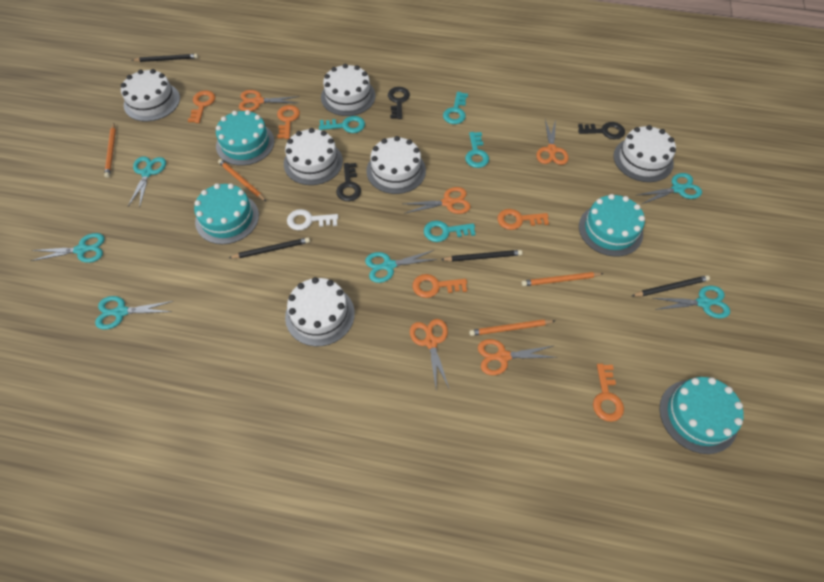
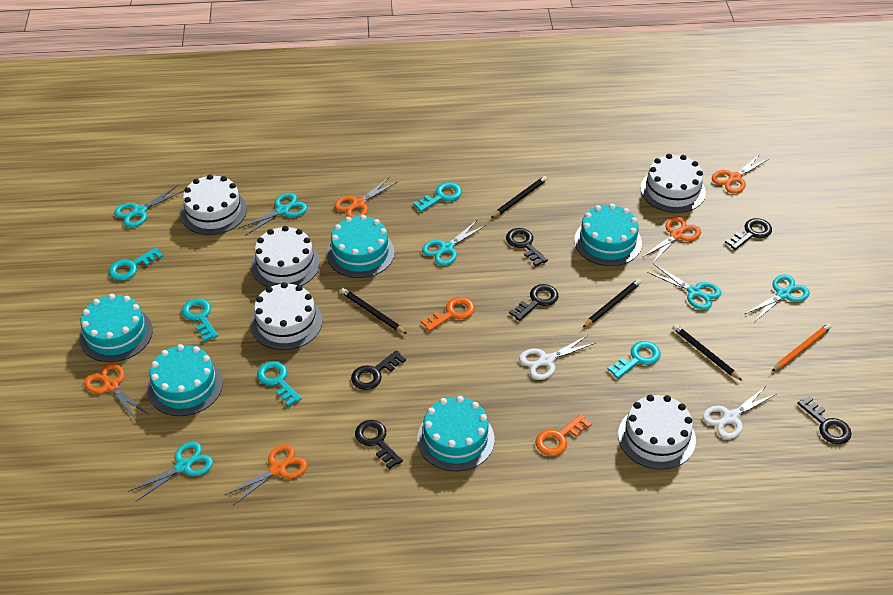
black key: 3 -> 6
orange key: 5 -> 2
orange pencil: 4 -> 1
turquoise cake: 4 -> 5
turquoise key: 4 -> 5
white cake: 6 -> 5
white key: 1 -> 0
white scissors: 0 -> 2

